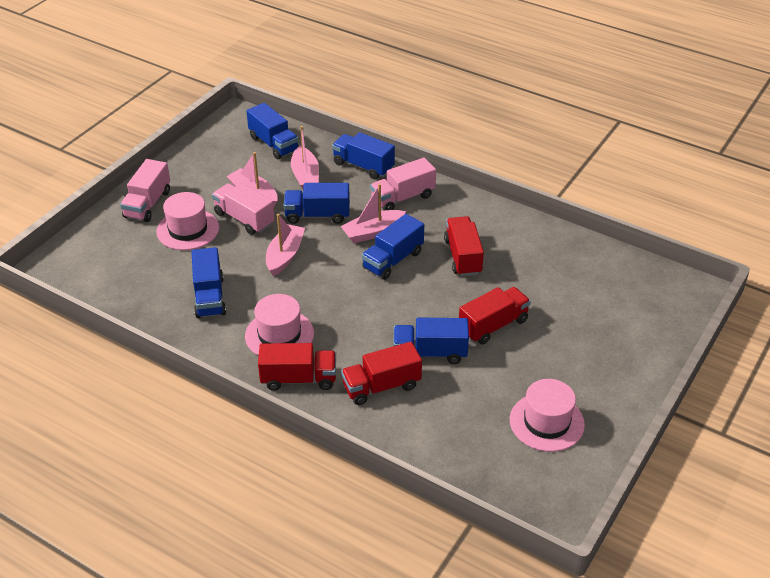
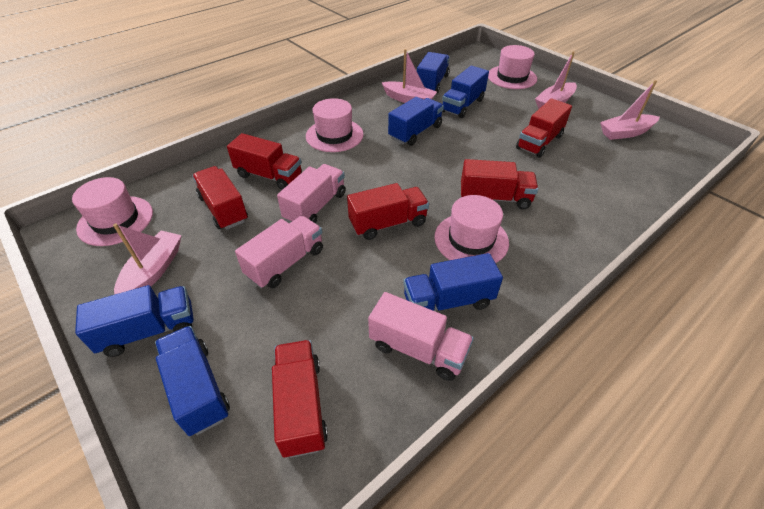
pink hat: 3 -> 4
red truck: 4 -> 6

